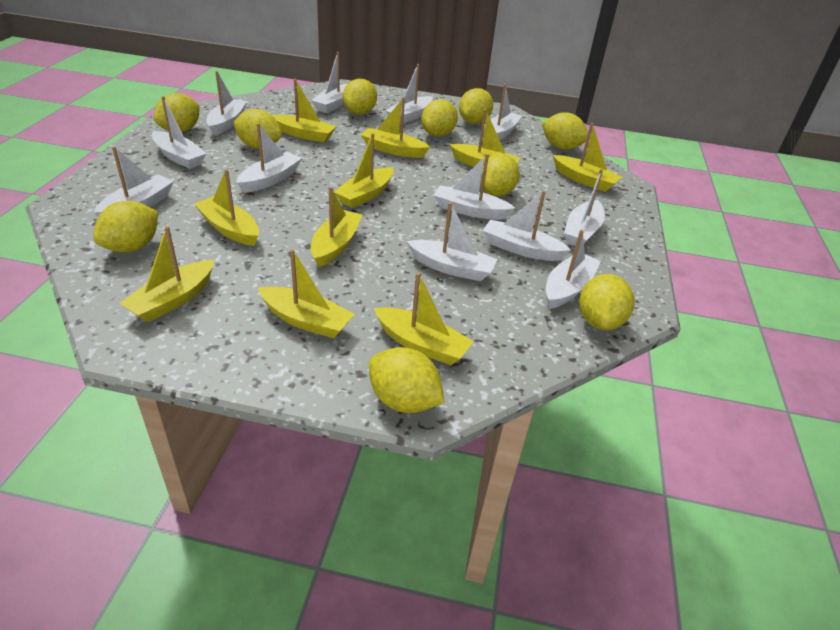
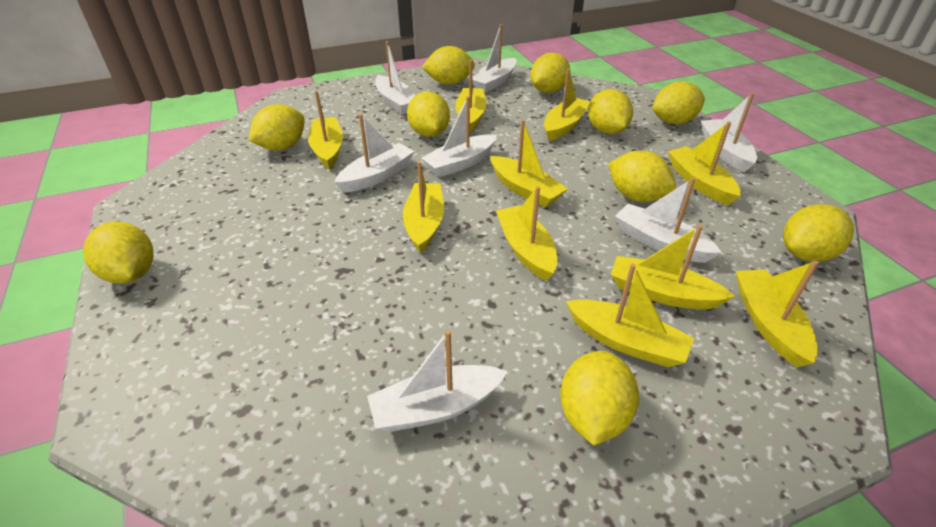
white boat: 12 -> 7

